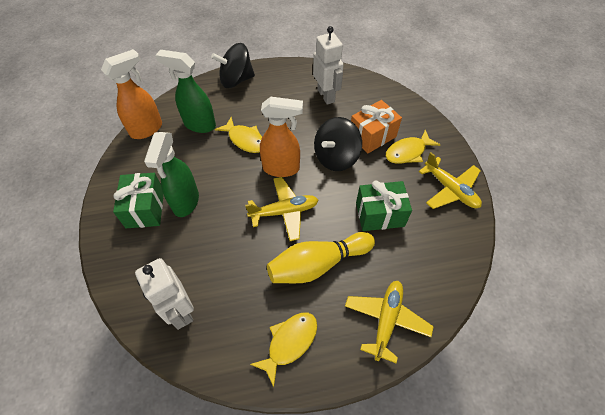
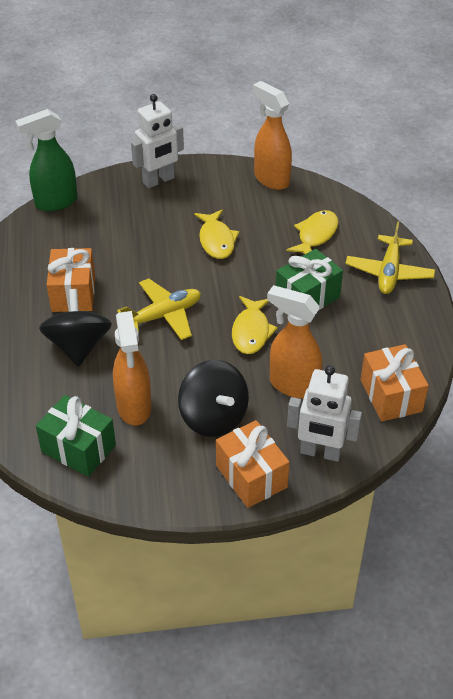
green spray bottle: 2 -> 1
orange gift: 1 -> 3
orange spray bottle: 2 -> 3
yellow bowling pin: 1 -> 0
yellow plane: 3 -> 2

